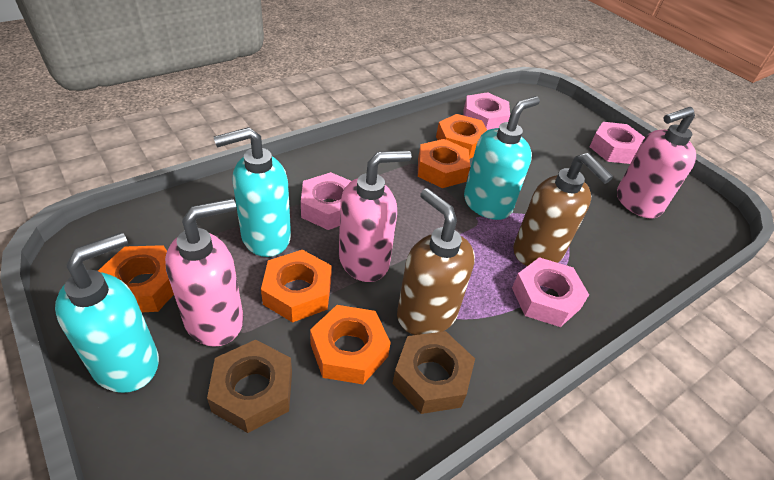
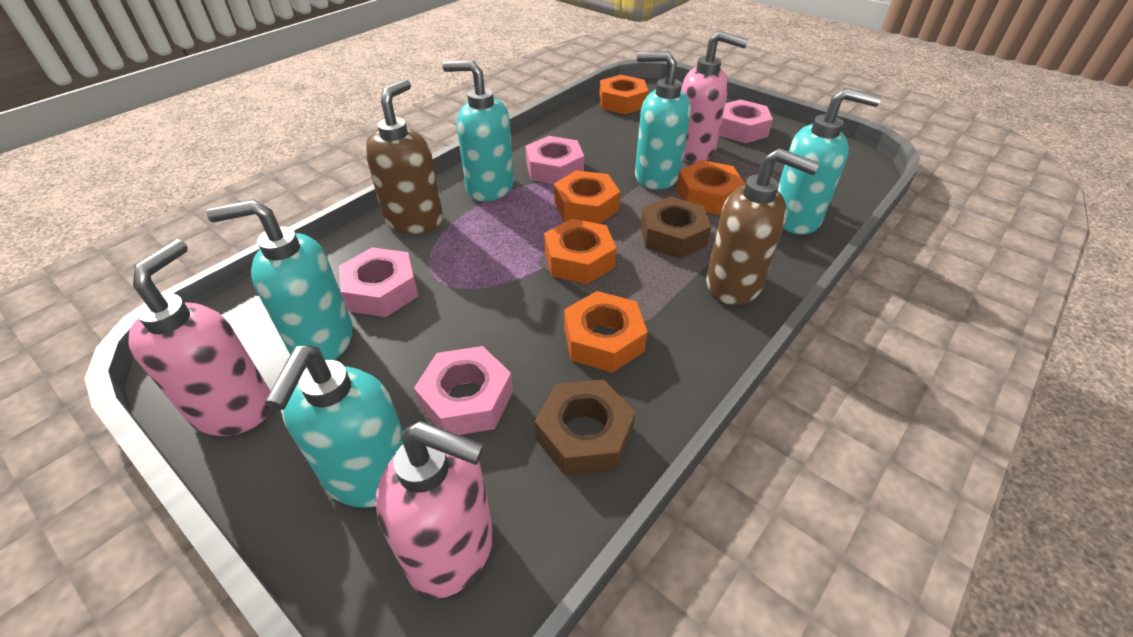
turquoise soap dispenser: 3 -> 5

